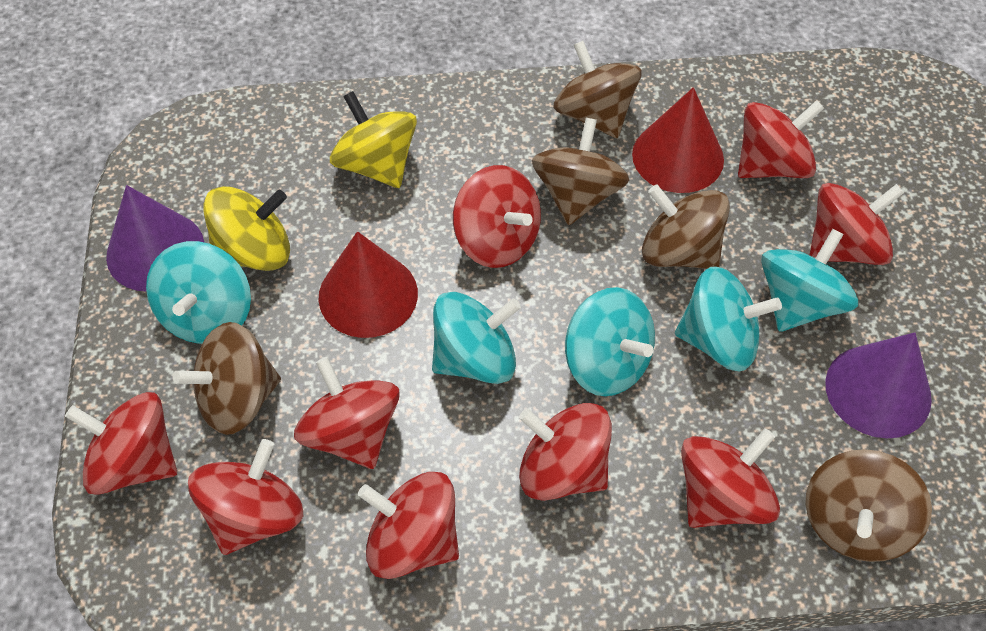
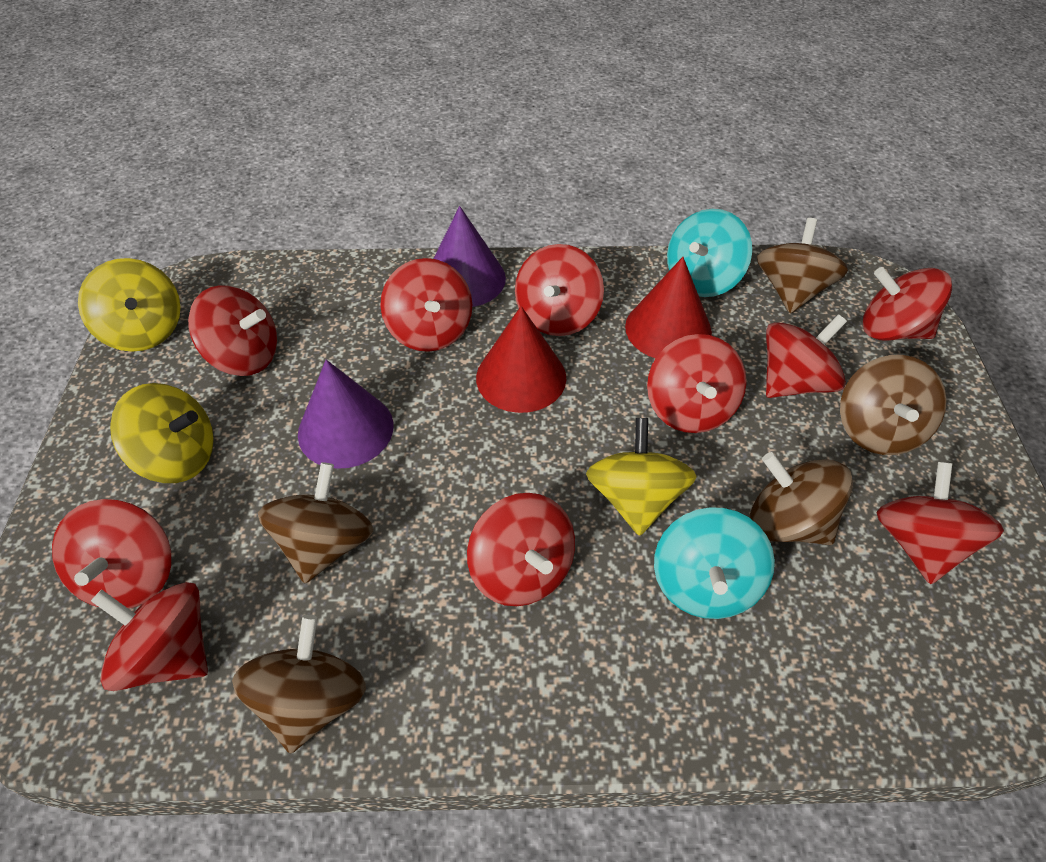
red spinning top: 9 -> 10
turquoise spinning top: 5 -> 2
yellow spinning top: 2 -> 3

